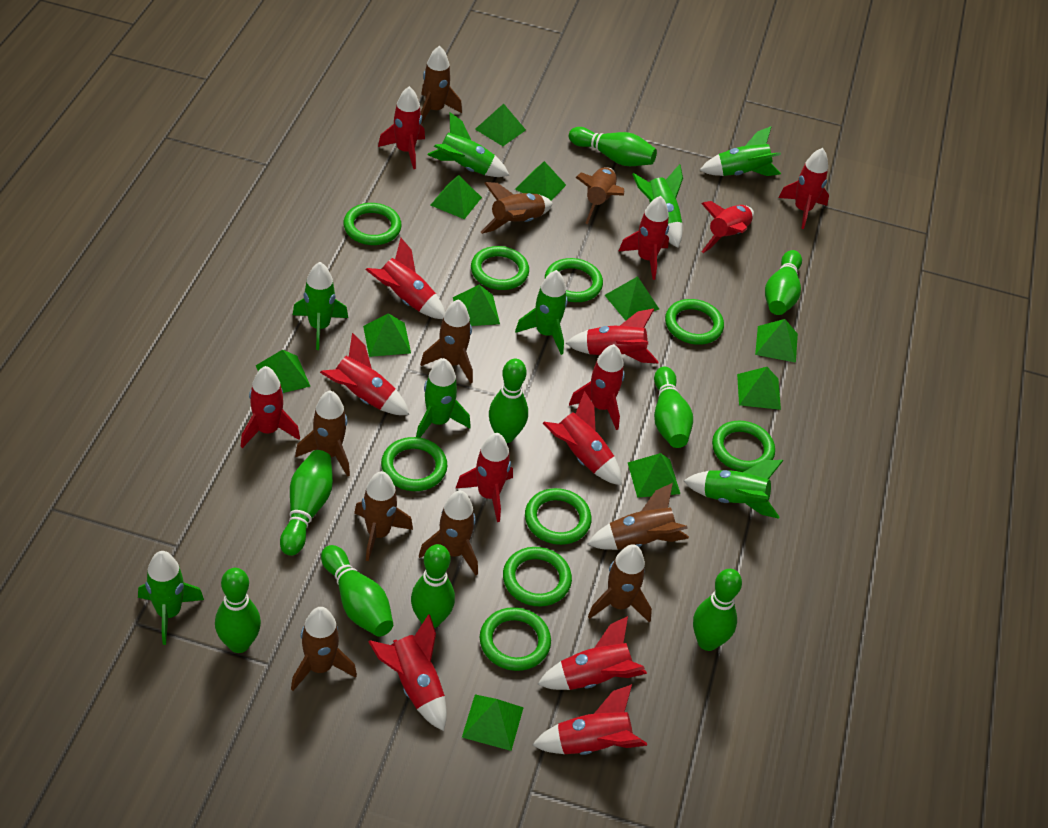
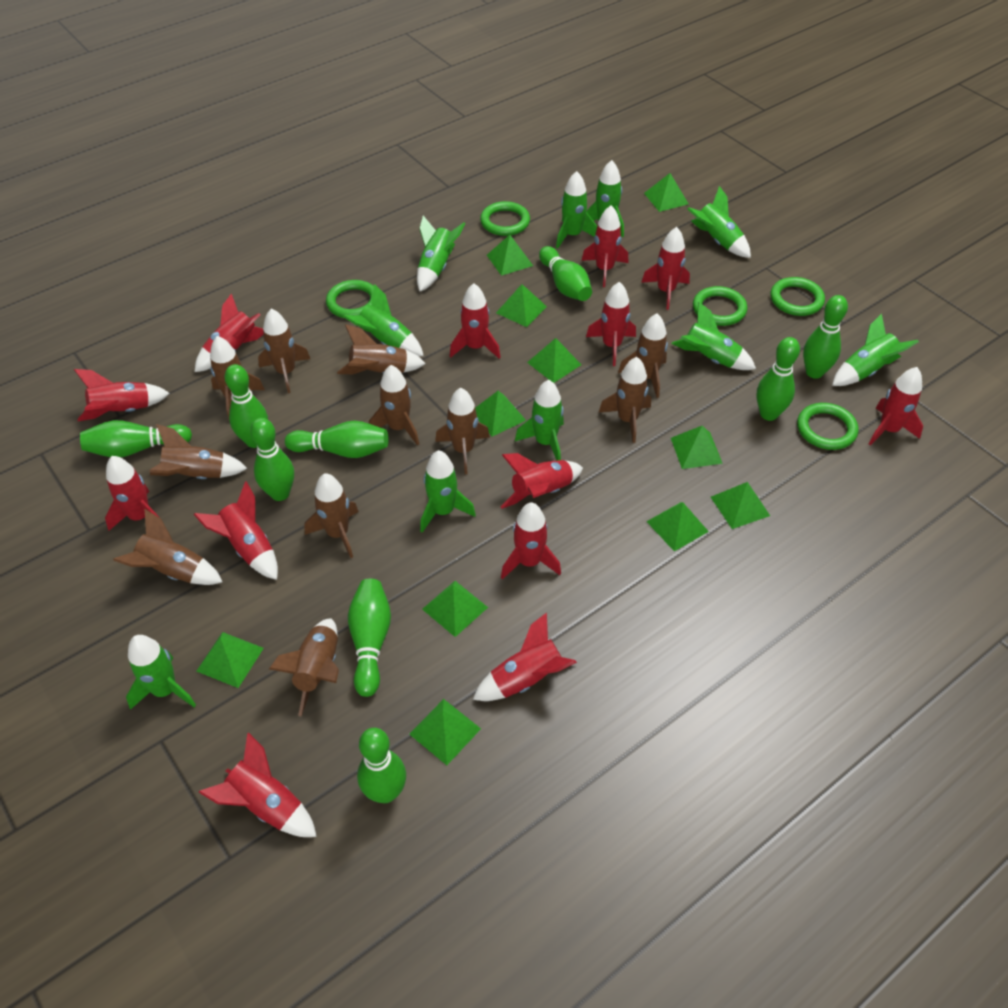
brown rocket: 10 -> 11
green ring: 9 -> 5
green rocket: 8 -> 10
red rocket: 14 -> 13

